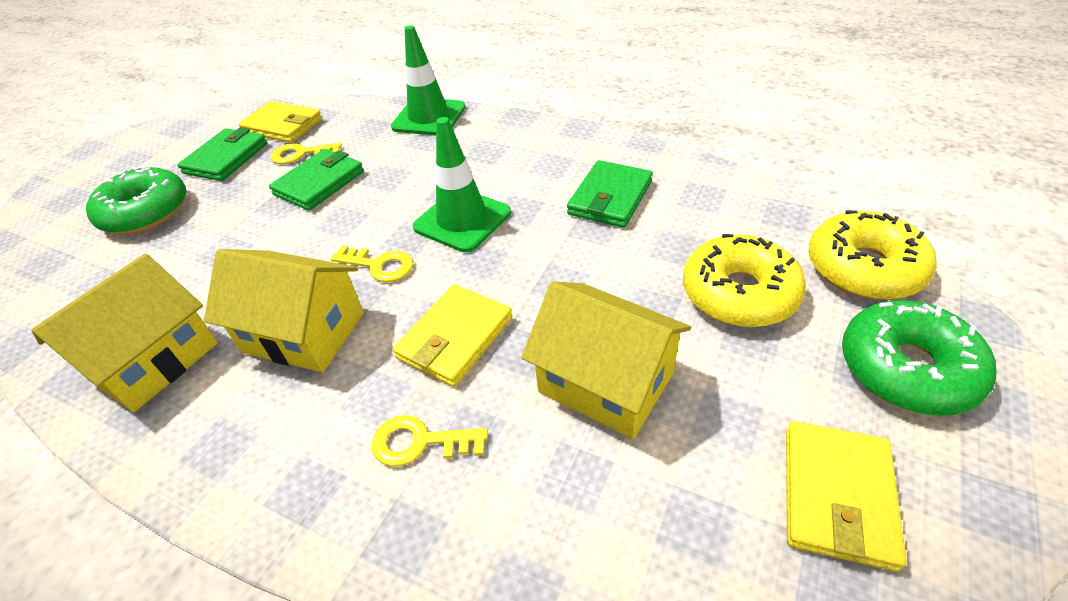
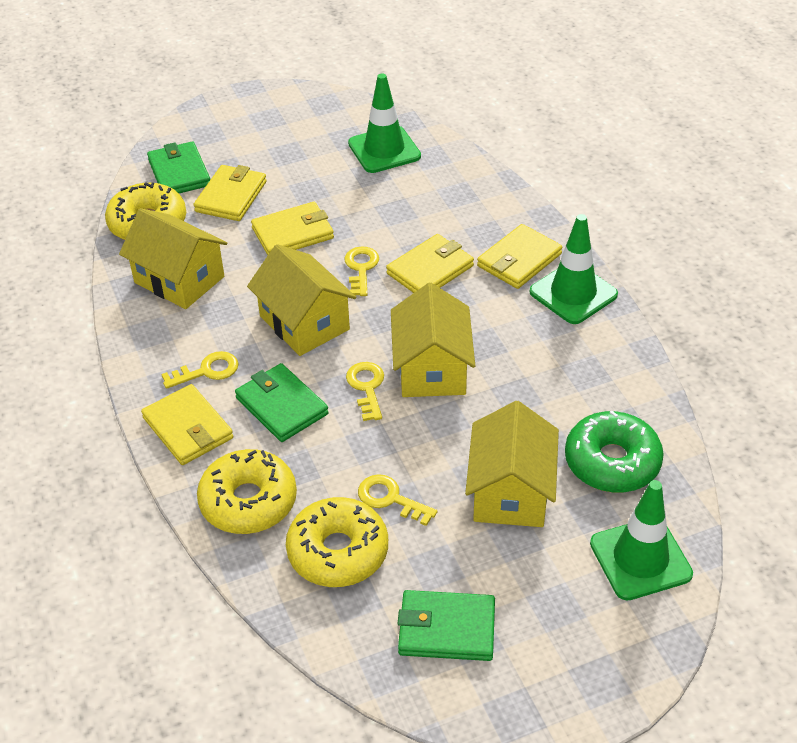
green donut: 2 -> 1
green traffic cone: 2 -> 3
yellow donut: 2 -> 3
yellow house: 3 -> 4
yellow key: 3 -> 4
yellow wallet: 3 -> 5

